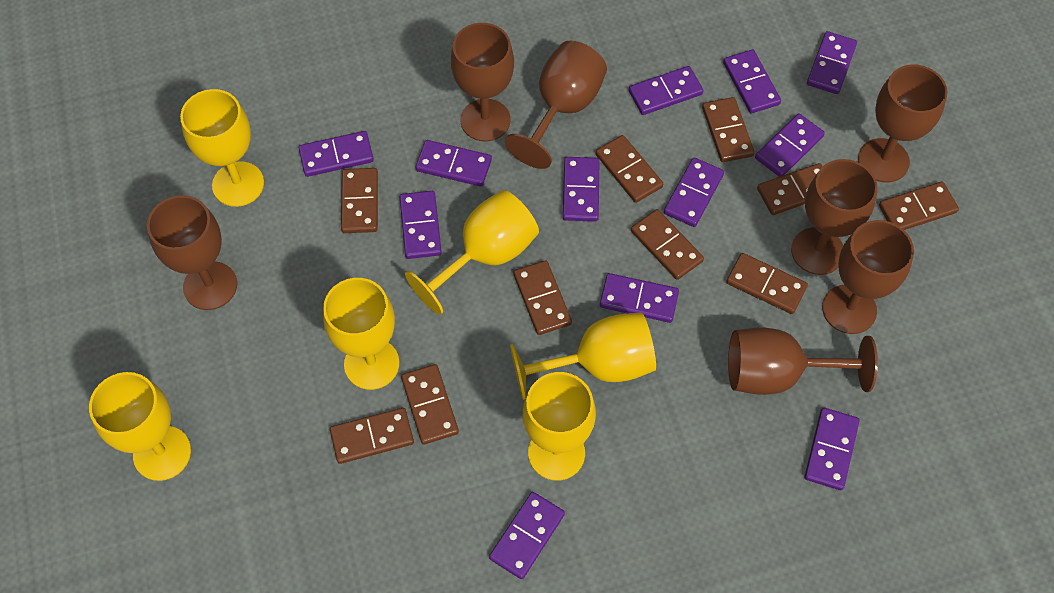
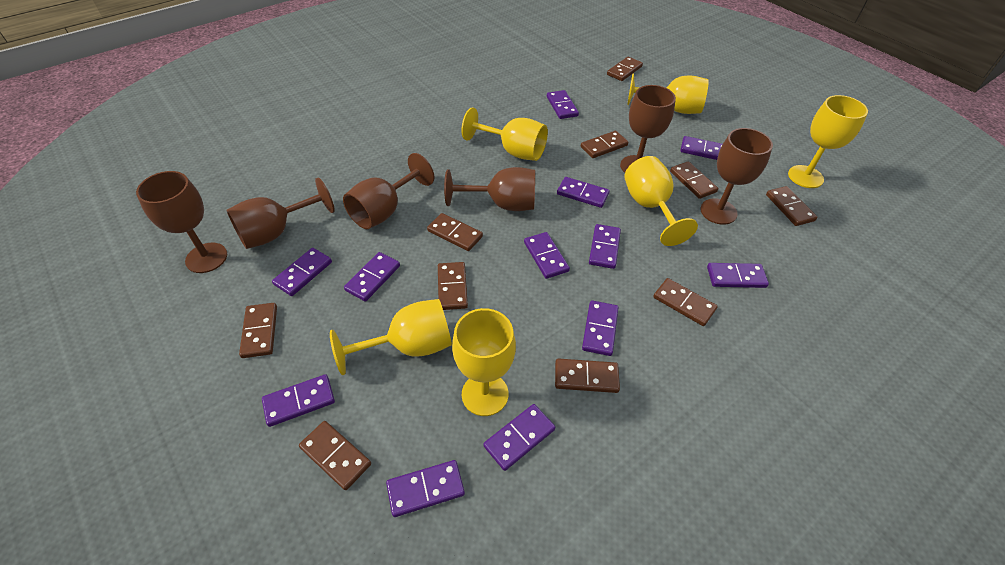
brown goblet: 7 -> 6

